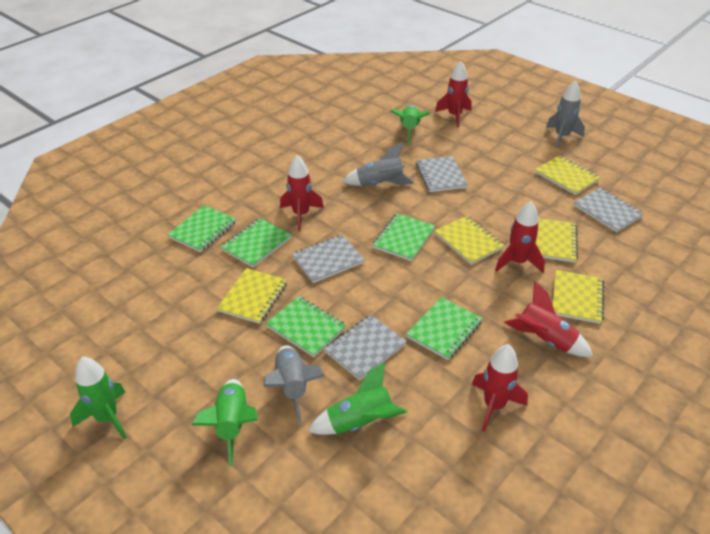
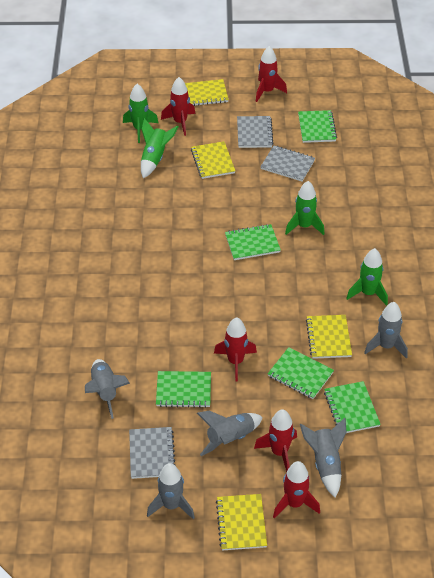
grey notebook: 4 -> 3
grey rocket: 3 -> 5
yellow notebook: 5 -> 4

